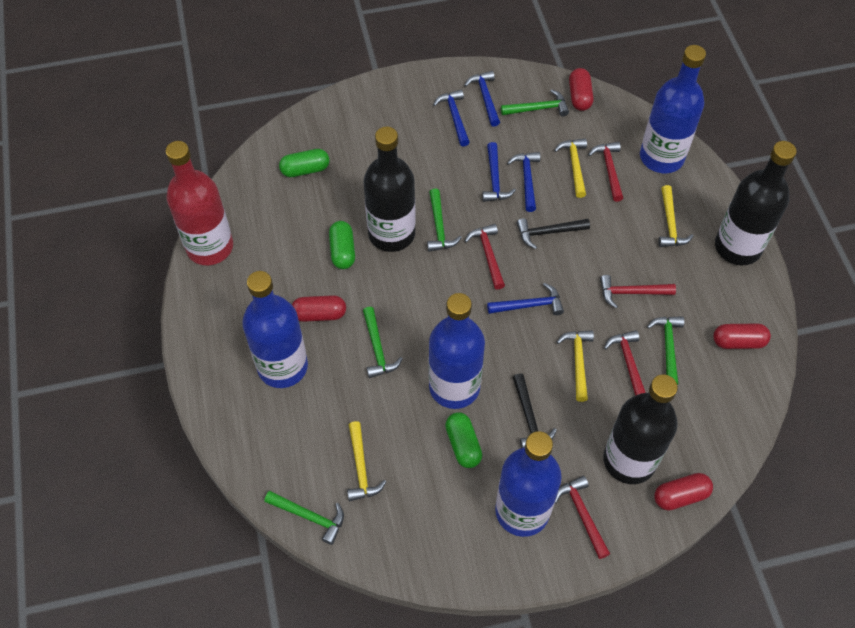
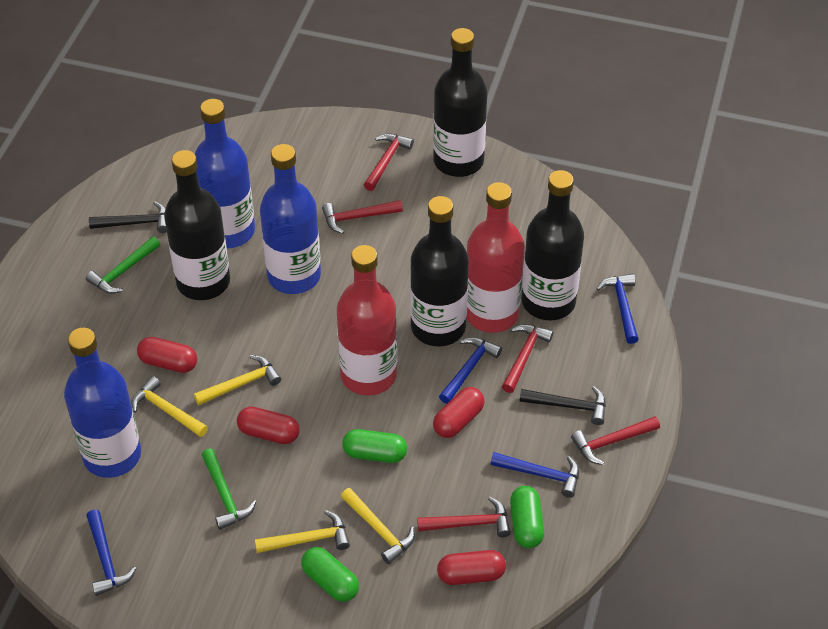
black bottle: 3 -> 4
blue bottle: 4 -> 3
blue hammer: 5 -> 4
green hammer: 5 -> 2
red bottle: 1 -> 2

